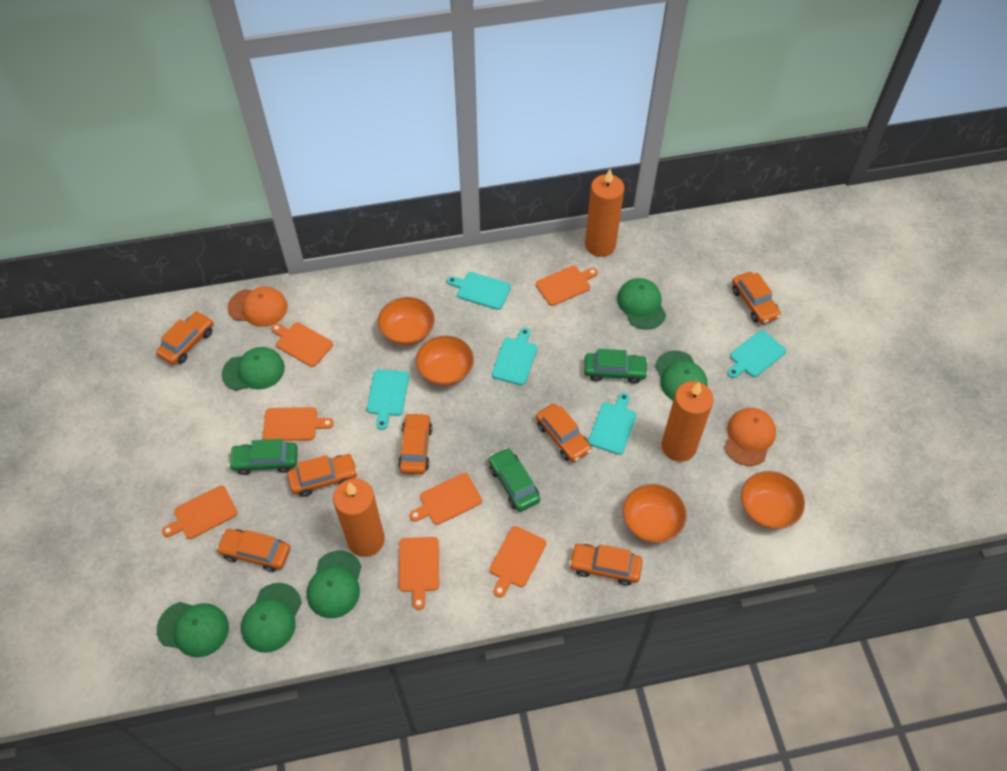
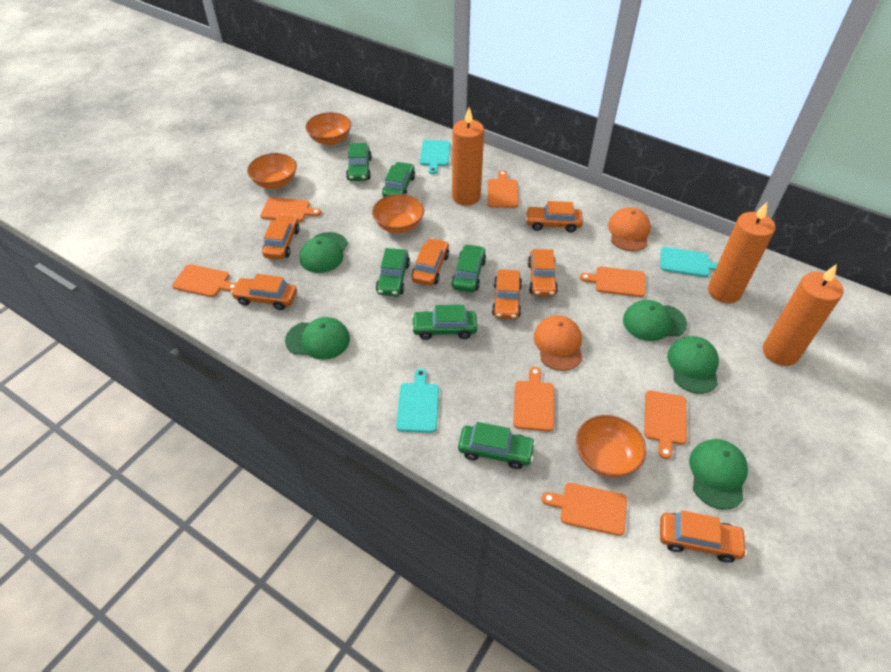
green cap: 6 -> 5
green car: 3 -> 6
turquoise cutting board: 5 -> 3

